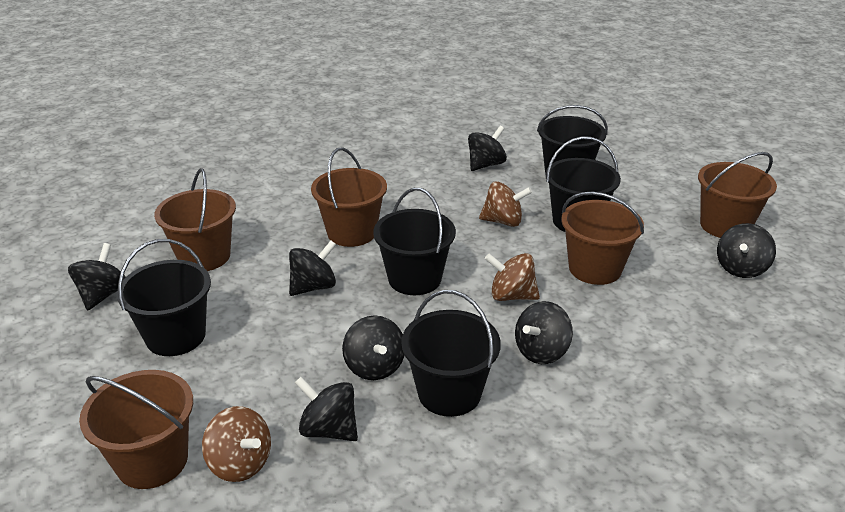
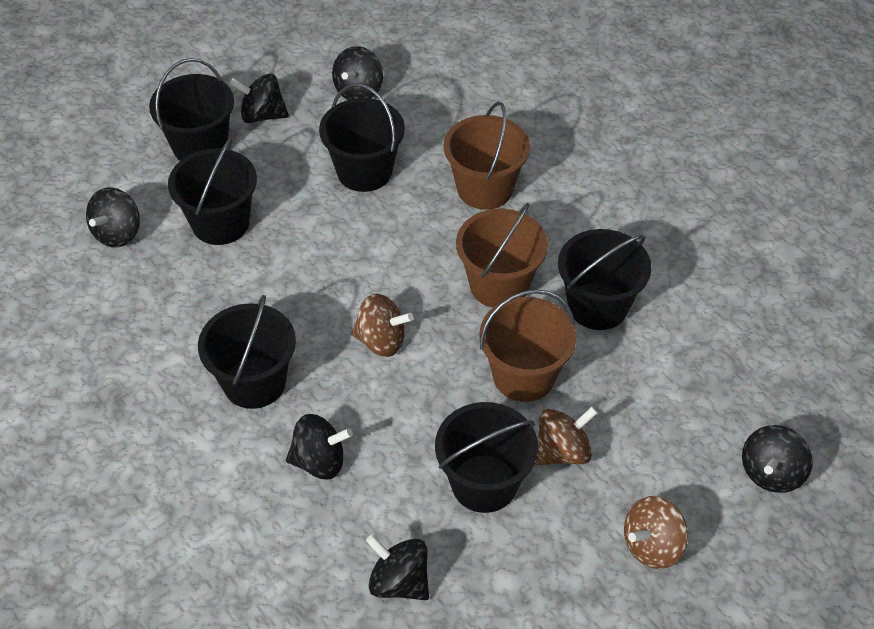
black bucket: 5 -> 6
black spinning top: 7 -> 6
brown bucket: 5 -> 3

